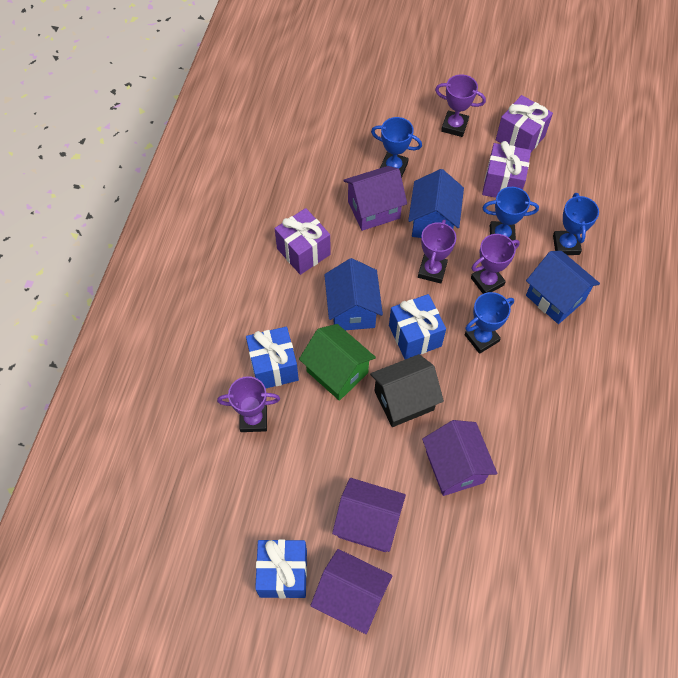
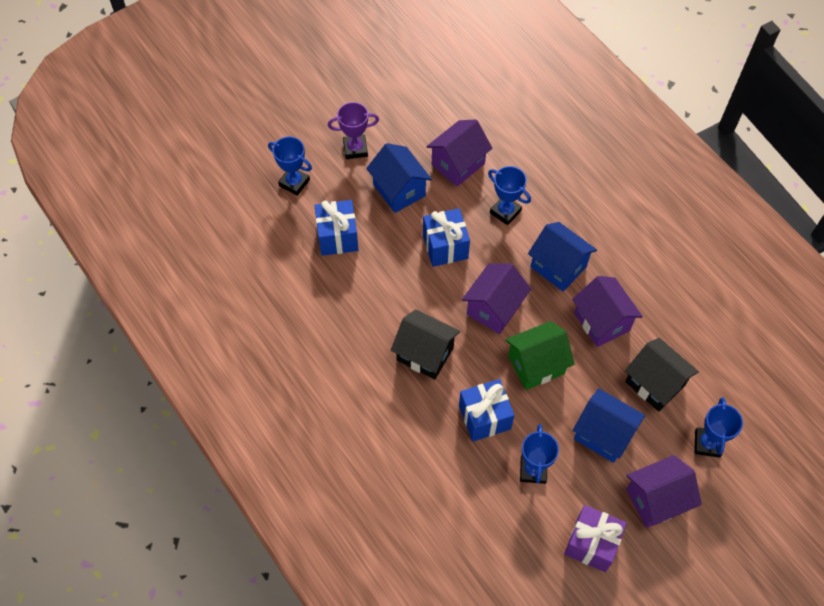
black house: 1 -> 2
purple gift: 3 -> 1
purple trophy: 4 -> 1

